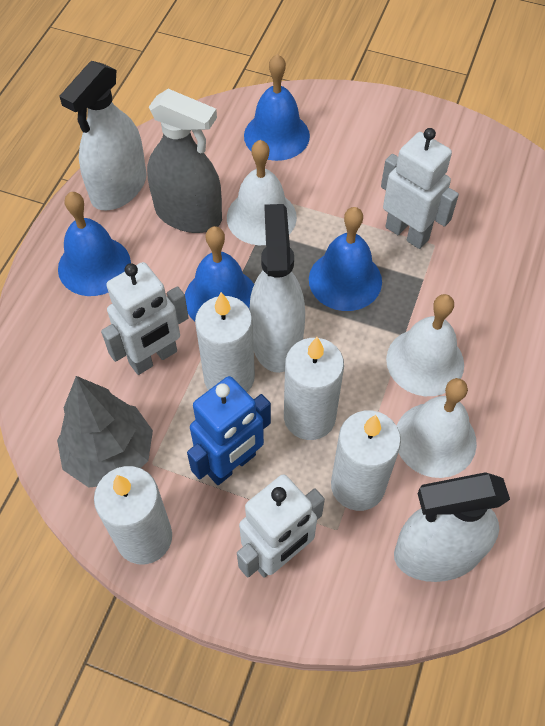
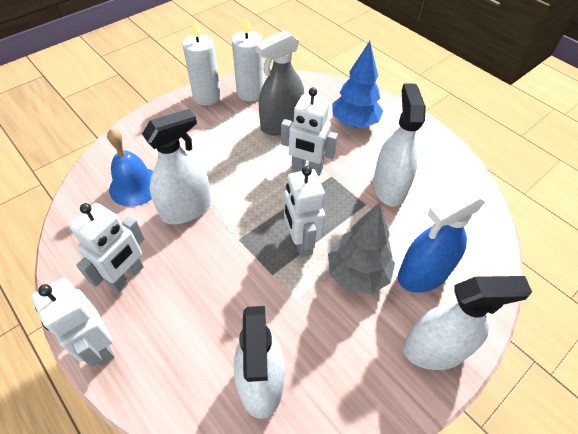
blue bell: 4 -> 1
blue robot: 1 -> 0
blue spray bottle: 0 -> 1
blue tree: 0 -> 1
white bell: 3 -> 0
white candle: 4 -> 2
white robot: 3 -> 4
white spray bottle: 3 -> 4

